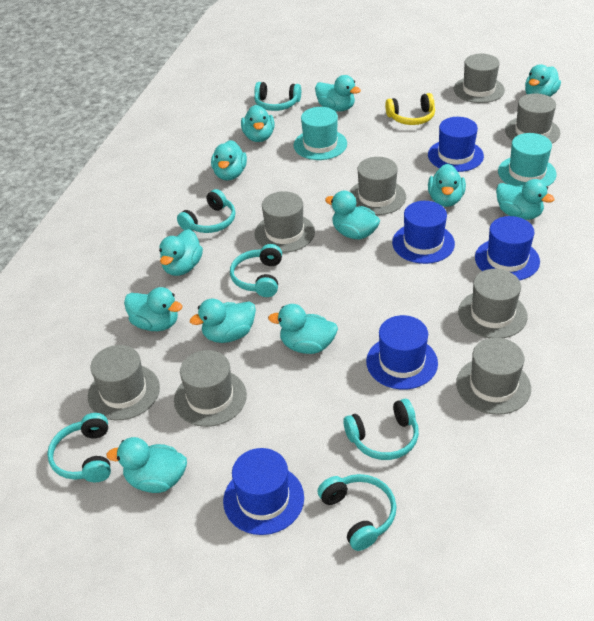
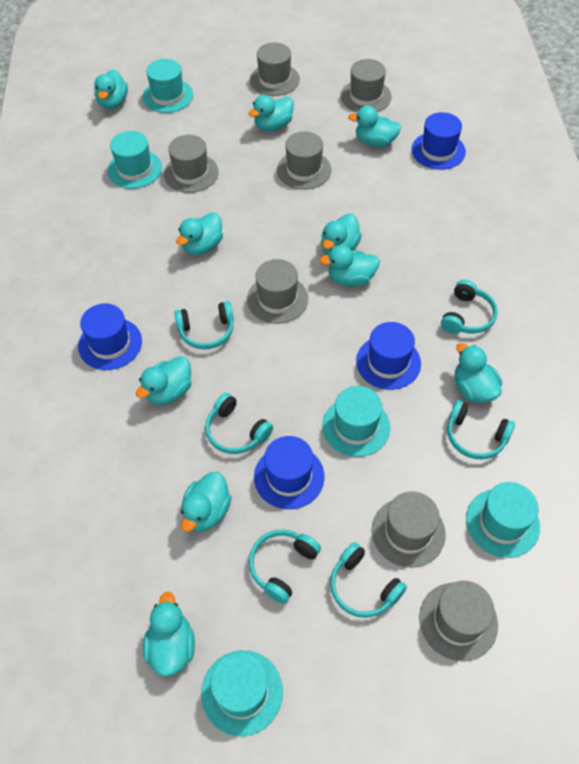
blue hat: 5 -> 4
grey hat: 8 -> 7
turquoise duck: 12 -> 10
turquoise hat: 2 -> 5
yellow headphones: 1 -> 0

